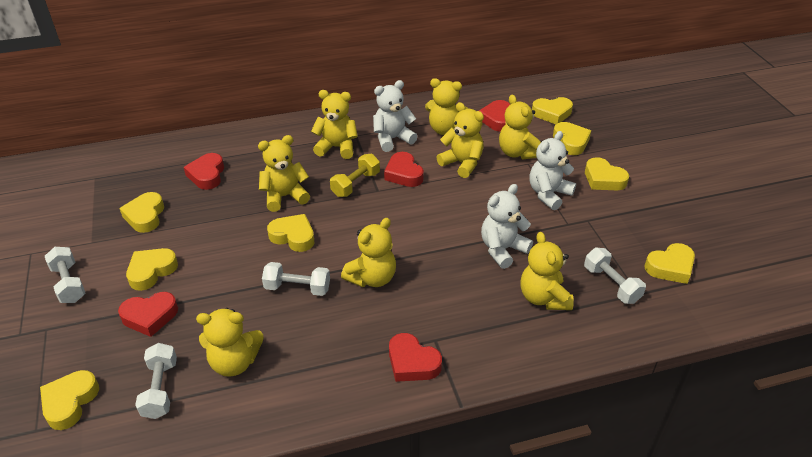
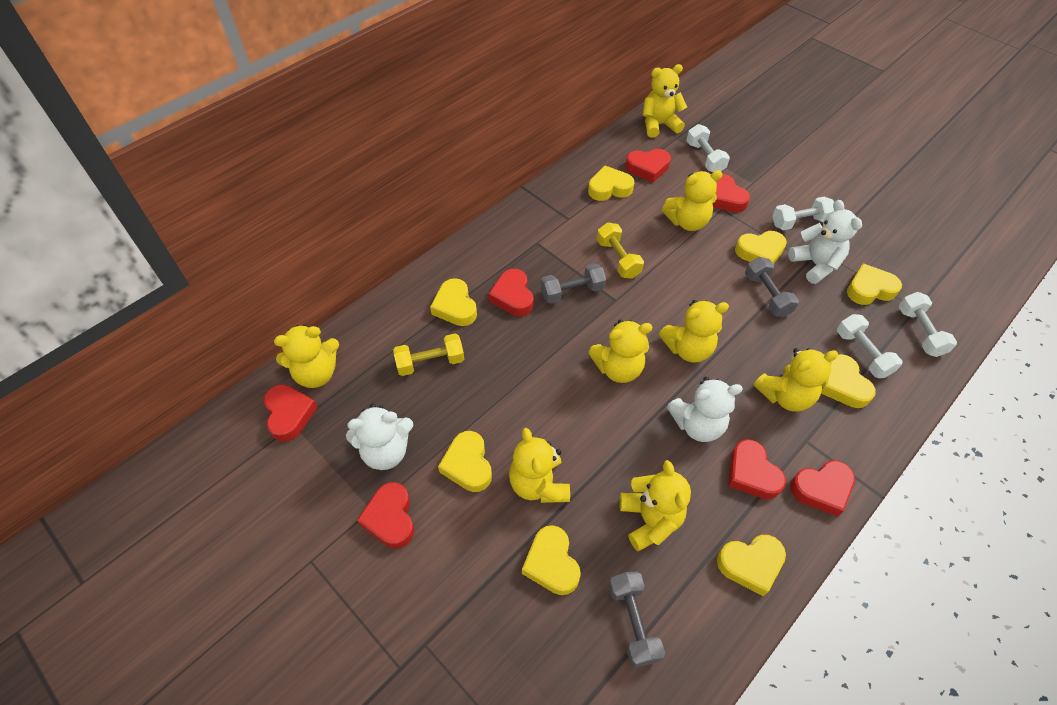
grey dumbbell: 0 -> 3
red heart: 5 -> 7
yellow dumbbell: 1 -> 2

